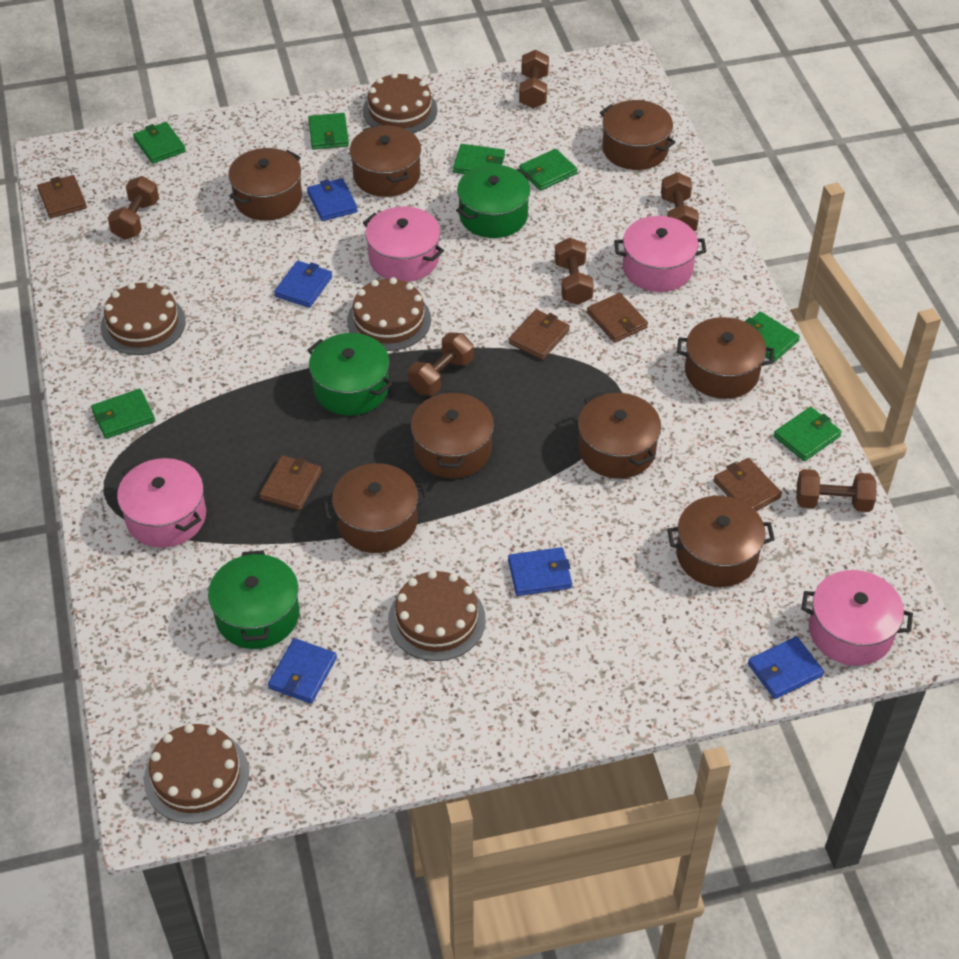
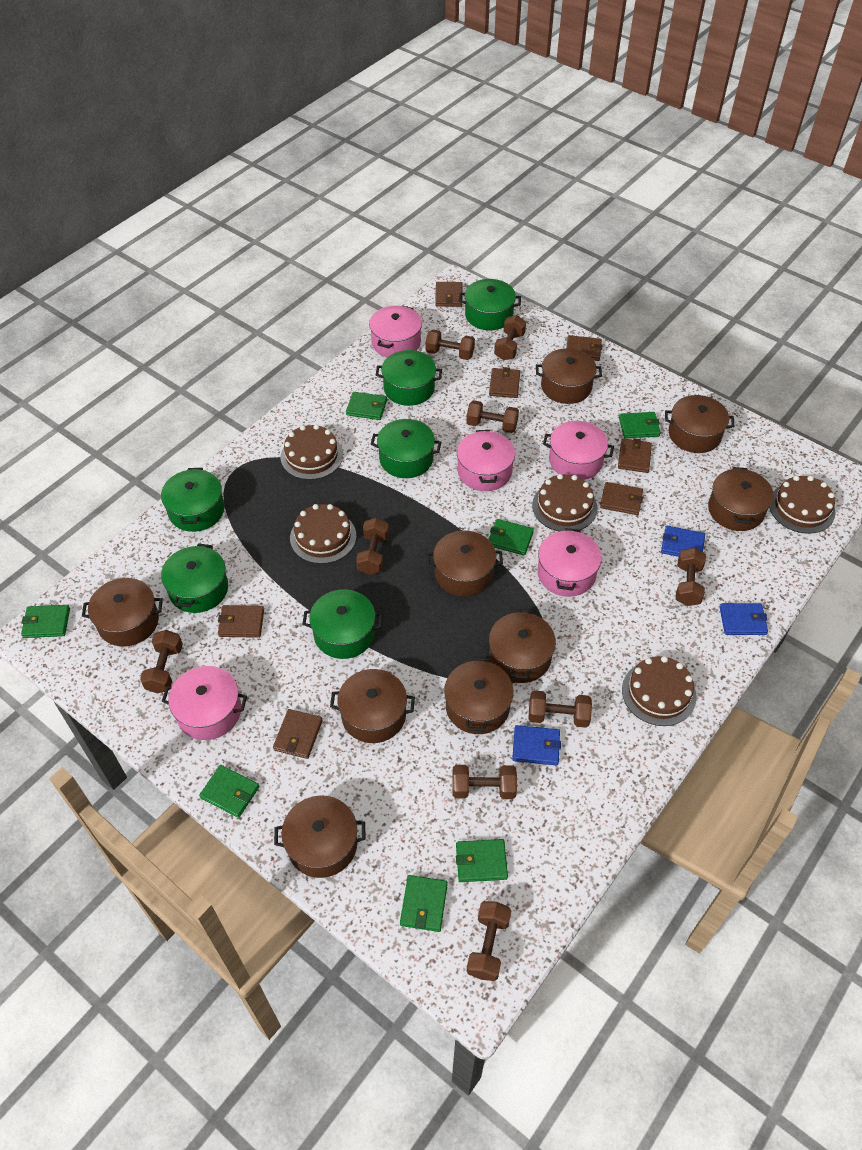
blue wallet: 5 -> 3
brown dumbbell: 6 -> 9
brown pot: 8 -> 9
brown wallet: 5 -> 7
green pot: 3 -> 6
pink pot: 4 -> 5

